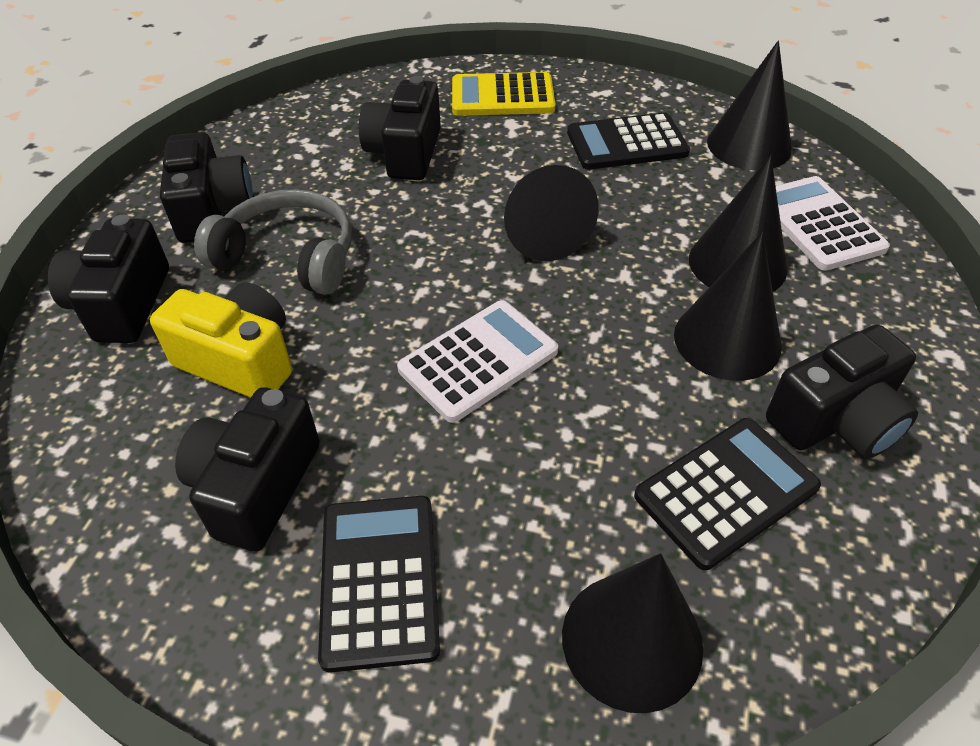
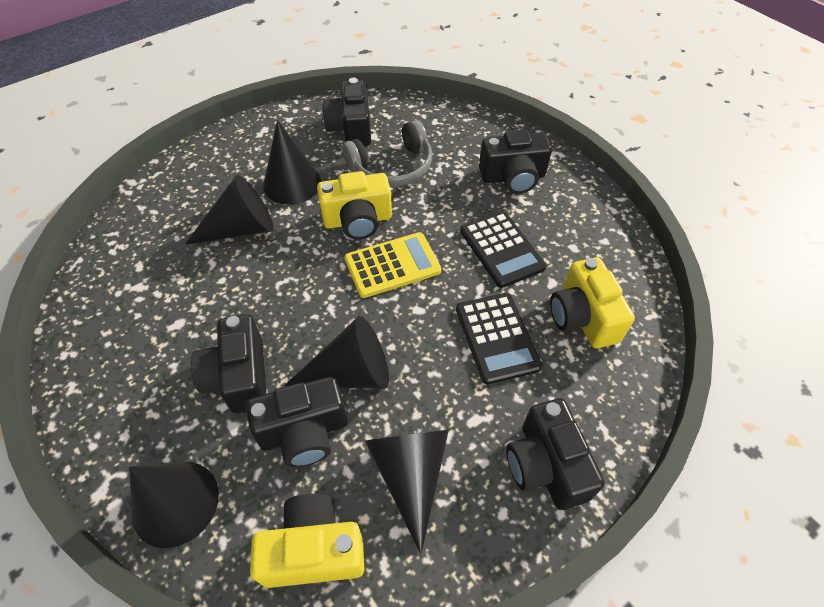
black calculator: 3 -> 2
white calculator: 2 -> 0
yellow camera: 1 -> 3

